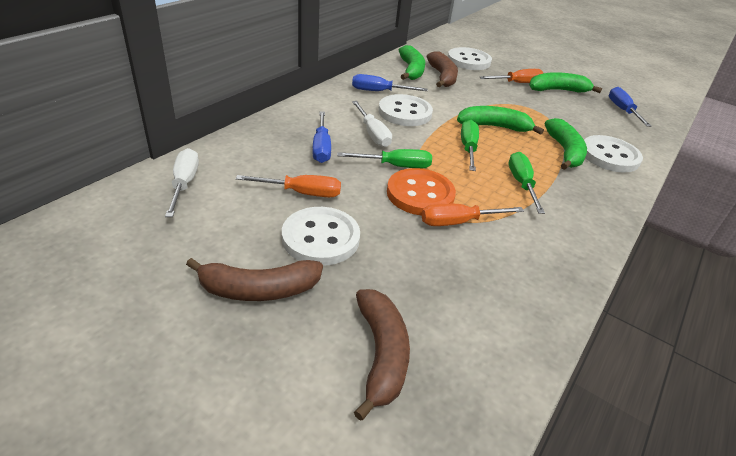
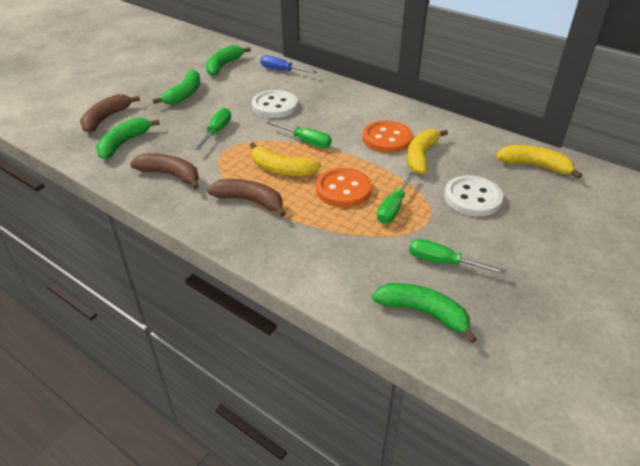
blue screwdriver: 3 -> 1
green screwdriver: 3 -> 4
orange button: 1 -> 2
orange screwdriver: 3 -> 0
white button: 4 -> 2
white screwdriver: 2 -> 0
yellow banana: 0 -> 3

